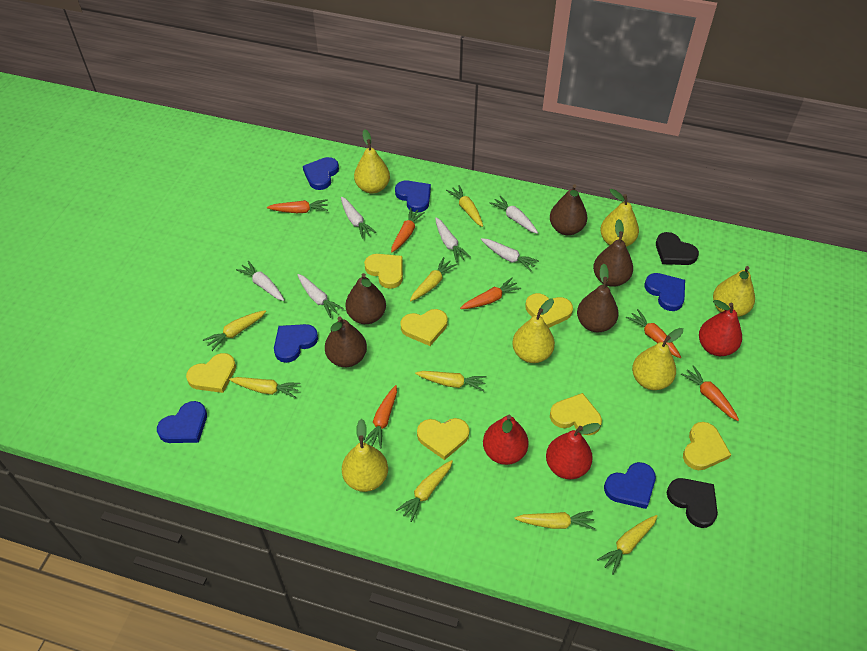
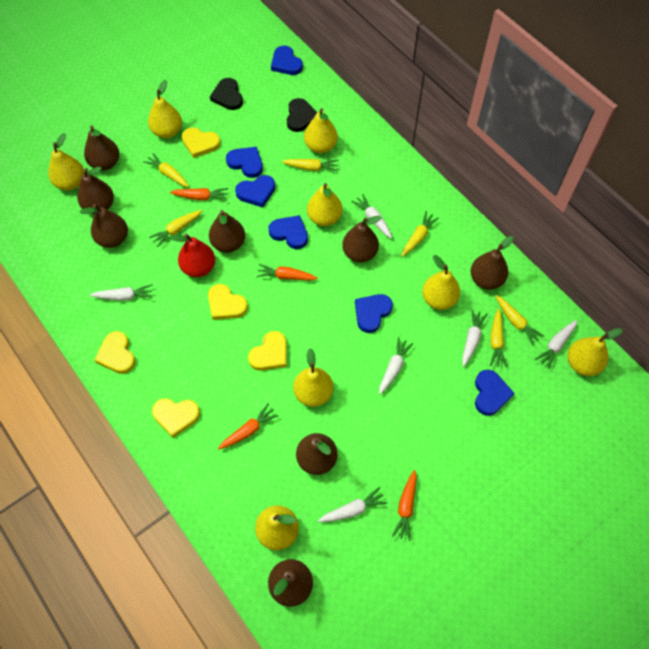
brown pear: 5 -> 8
orange carrot: 6 -> 4
red pear: 3 -> 1
yellow carrot: 8 -> 6
yellow heart: 7 -> 5
yellow pear: 6 -> 8

